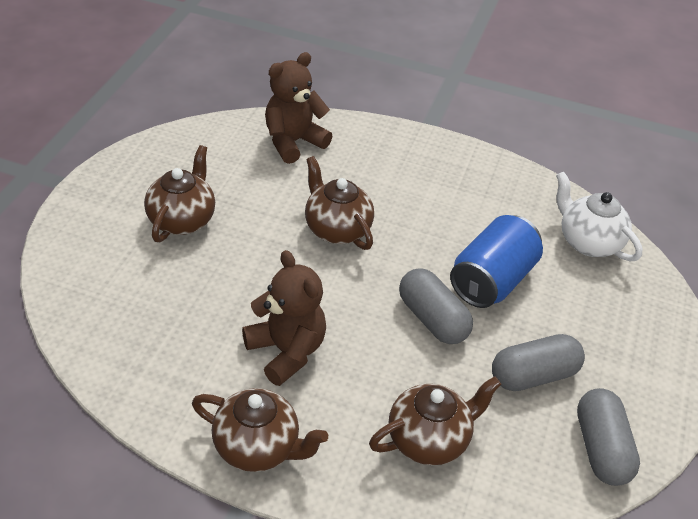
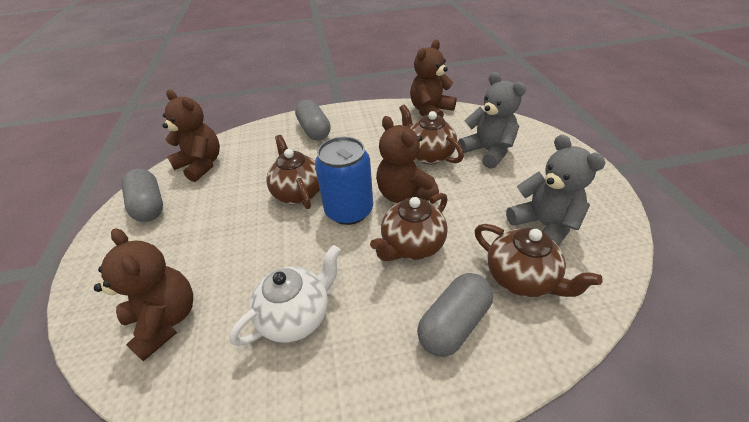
brown teddy bear: 2 -> 4
grey teddy bear: 0 -> 2

